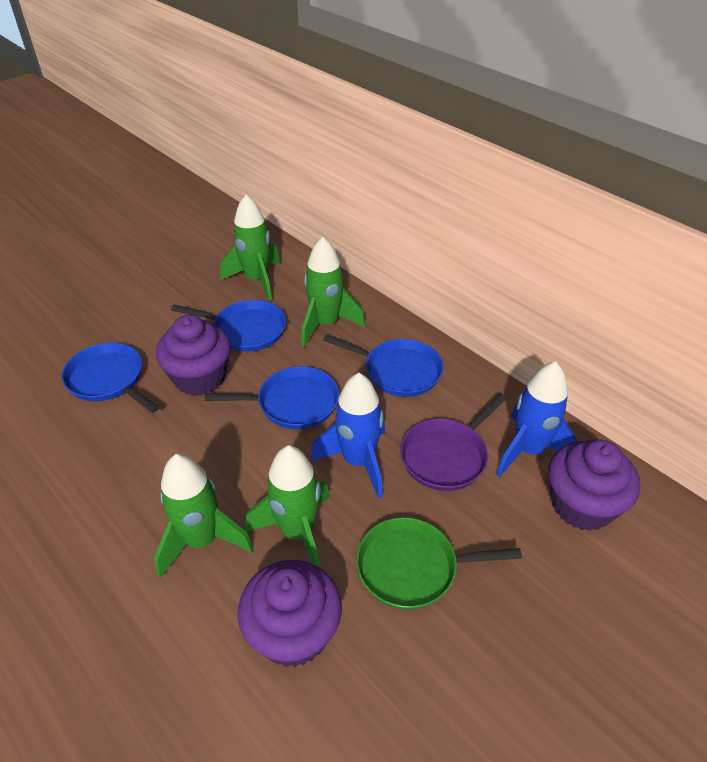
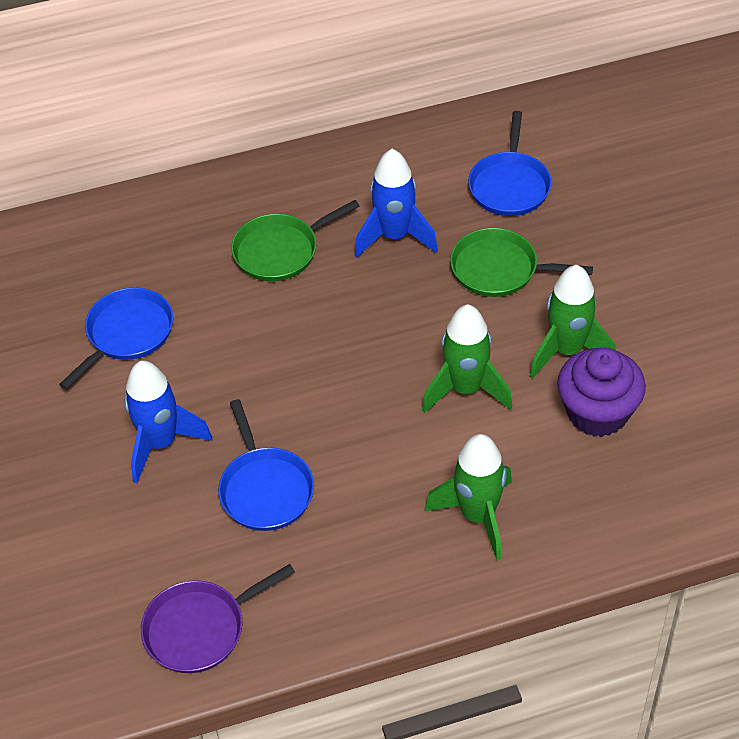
blue pan: 4 -> 3
green pan: 1 -> 2
green rocket: 4 -> 3
purple cupcake: 3 -> 1

